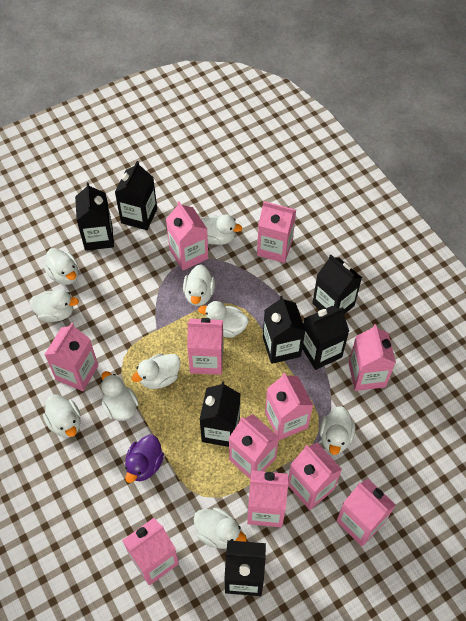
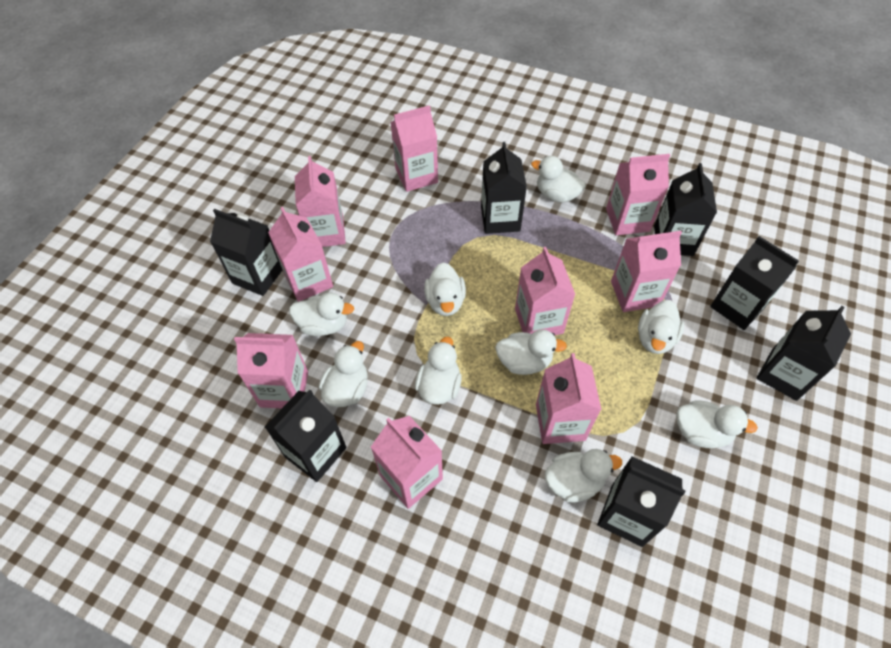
pink carton: 11 -> 9
purple duck: 1 -> 0
white duck: 10 -> 9

